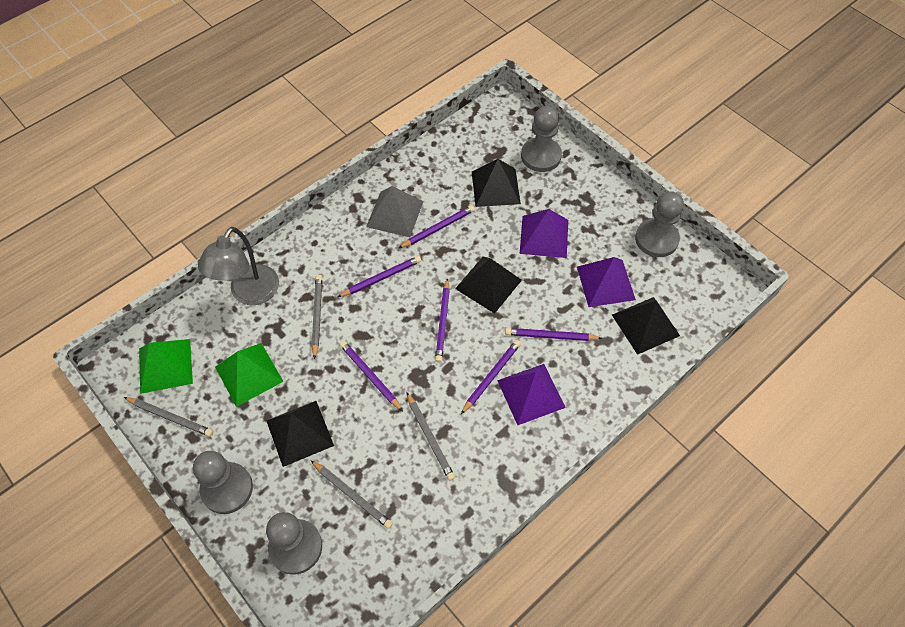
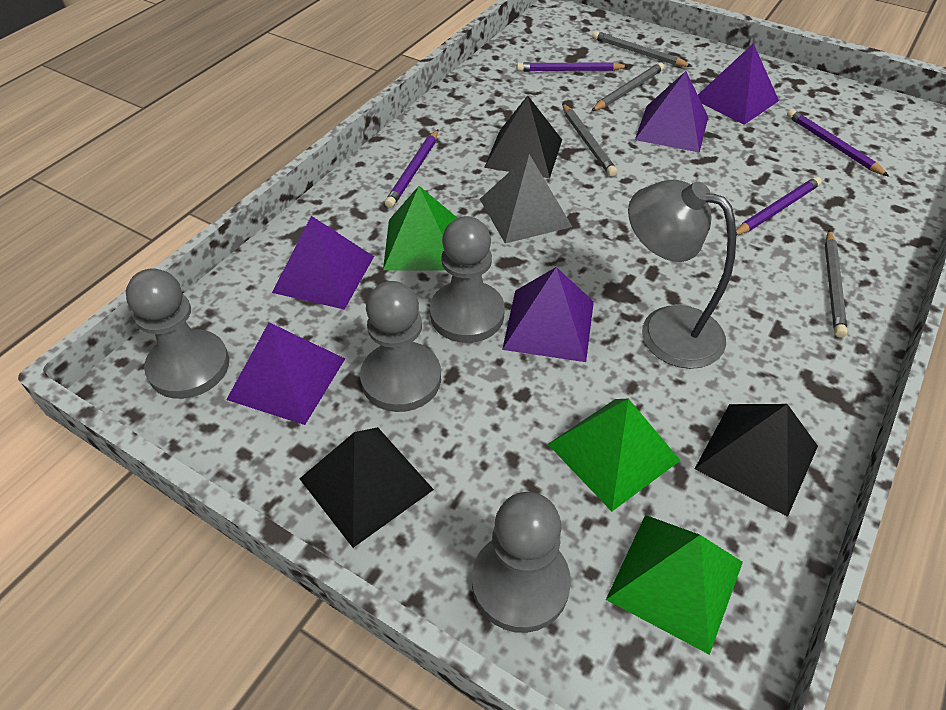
black pyramid: 4 -> 3
green pyramid: 2 -> 3
purple pencil: 6 -> 4
purple pyramid: 3 -> 5

